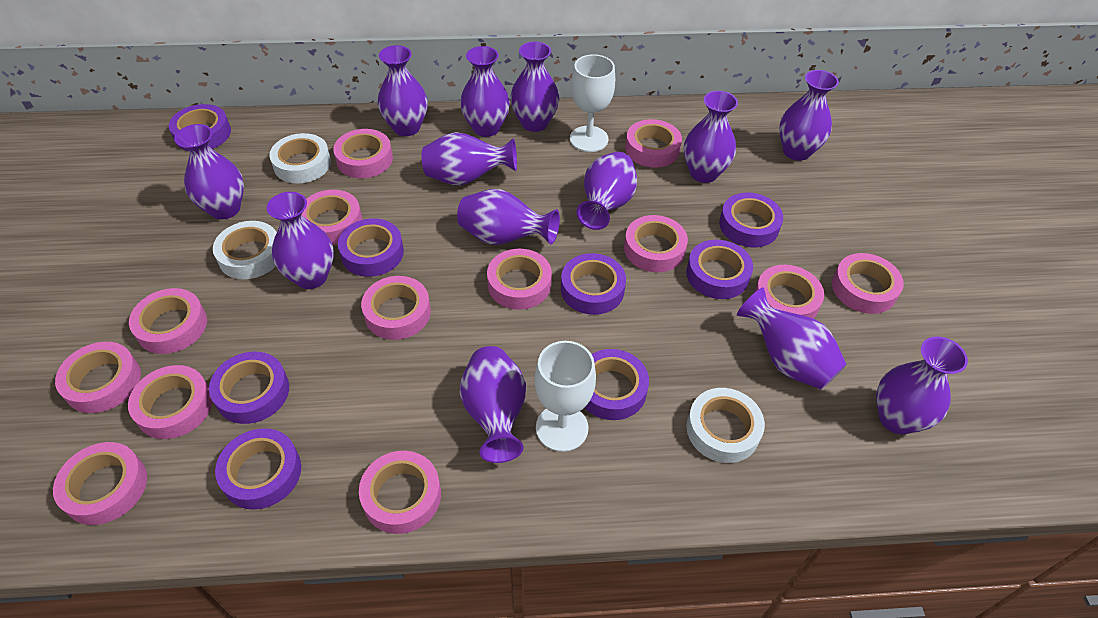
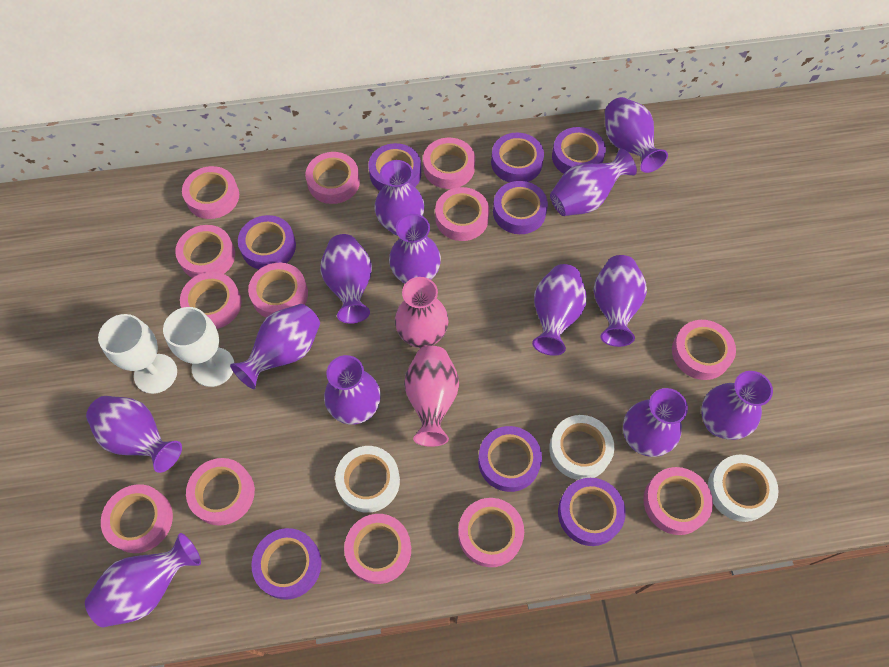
pink vase: 0 -> 2

